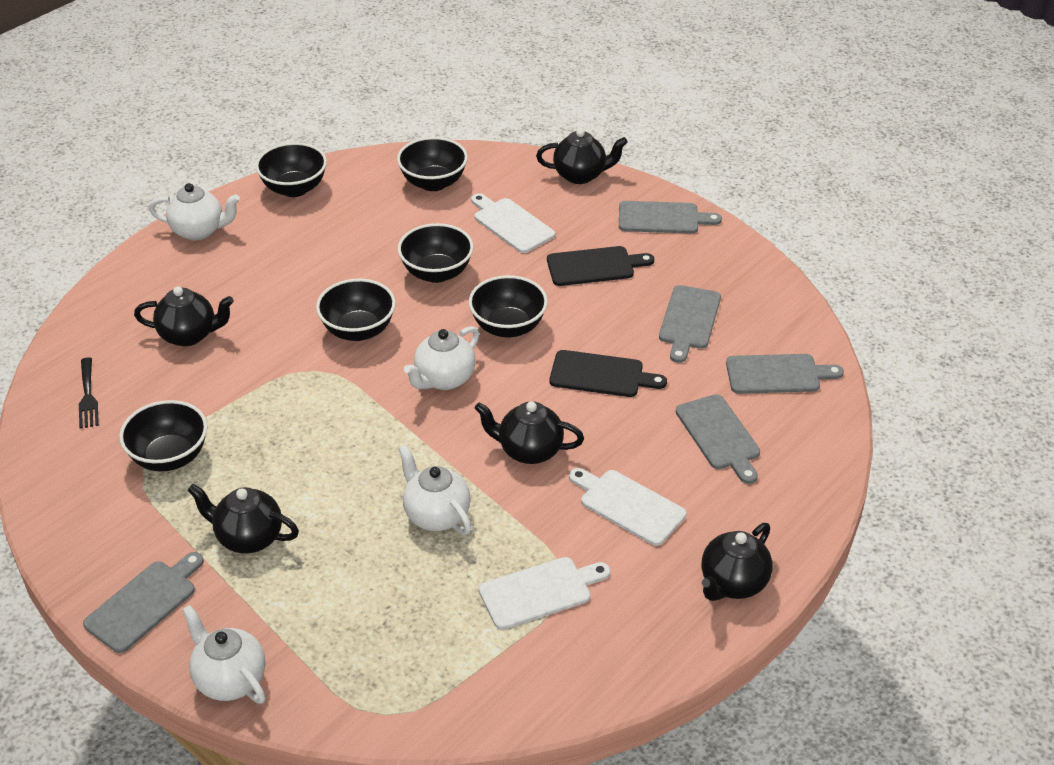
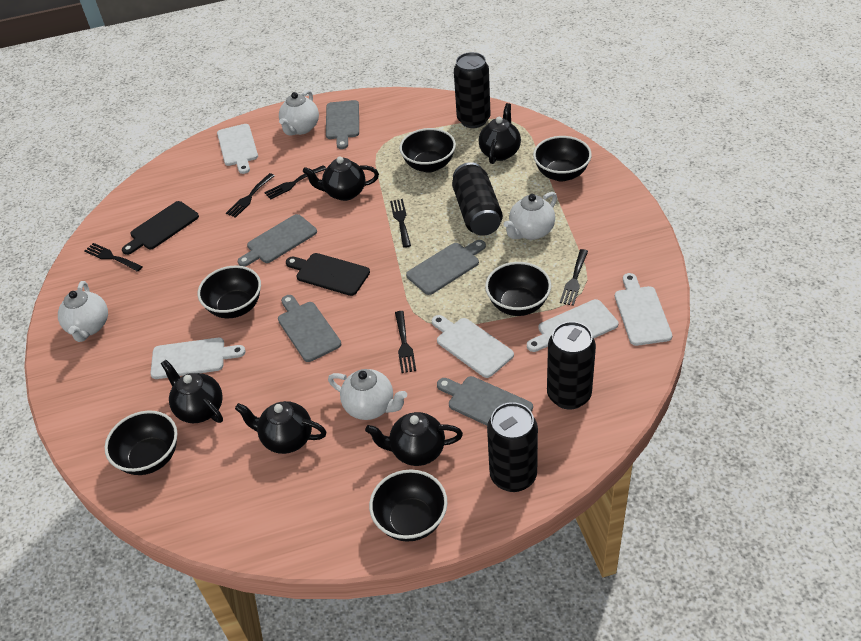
black can: 0 -> 4
black fork: 1 -> 6
white cutting board: 3 -> 5

